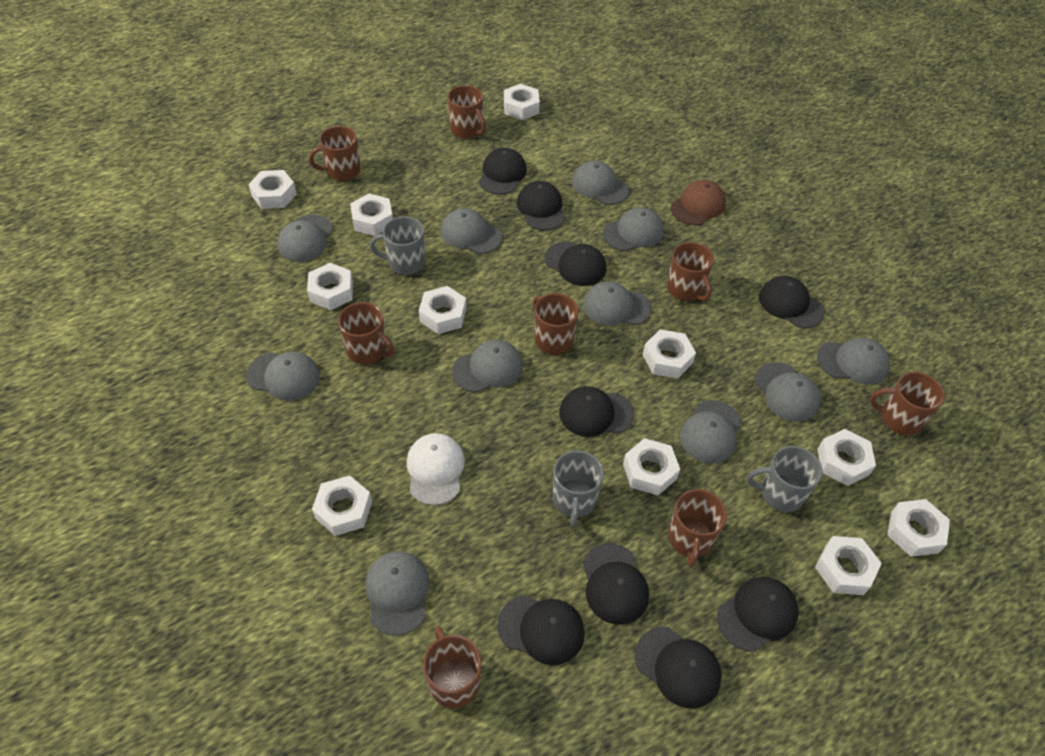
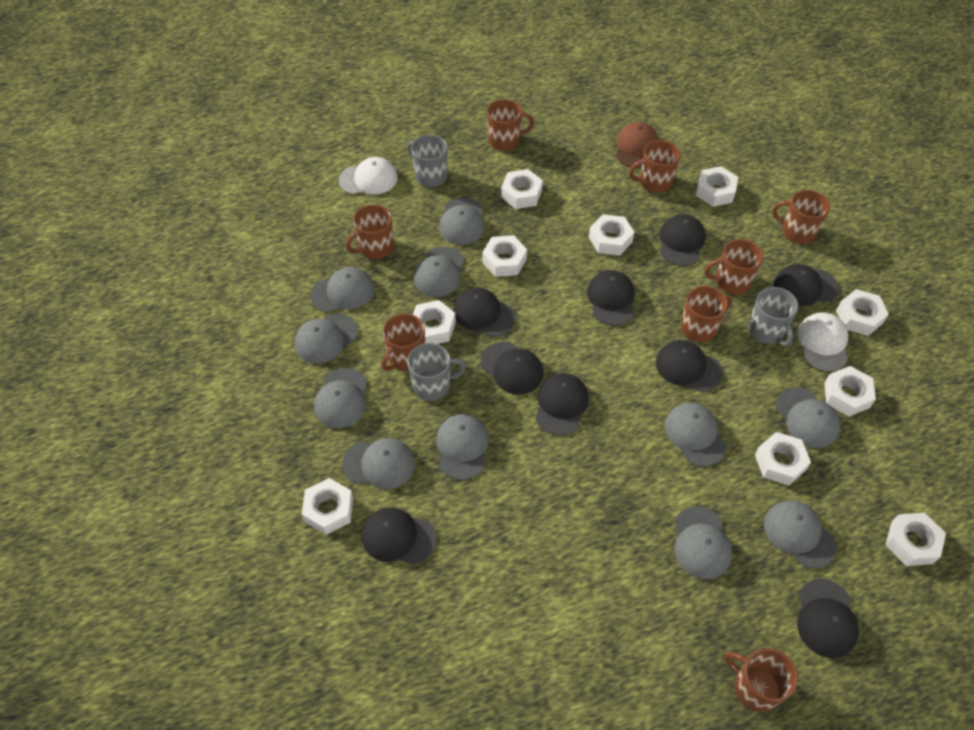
white cap: 1 -> 2
white nut: 11 -> 10

